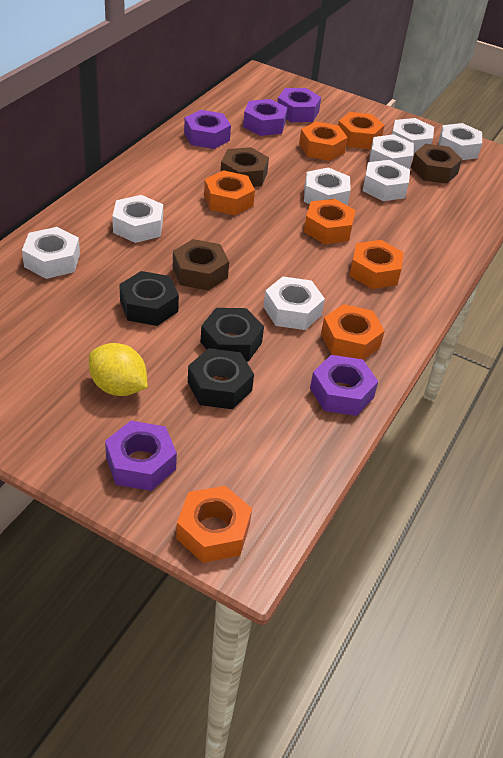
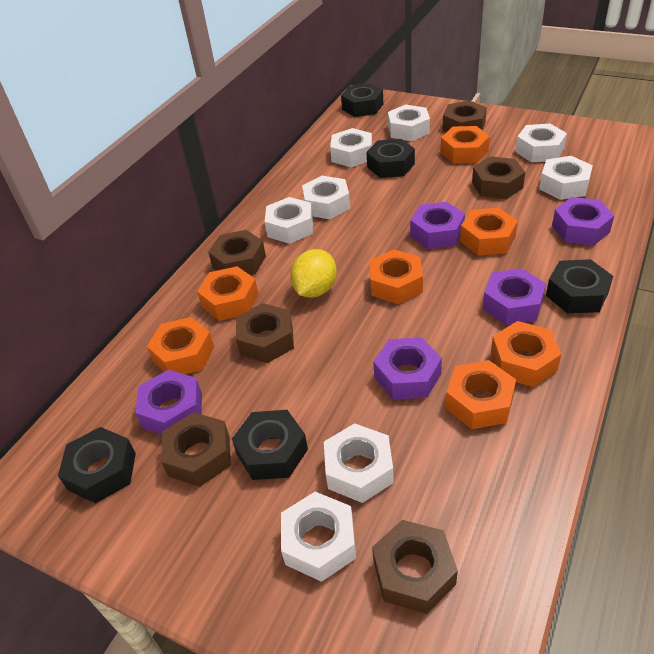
black nut: 3 -> 5
brown nut: 3 -> 6

